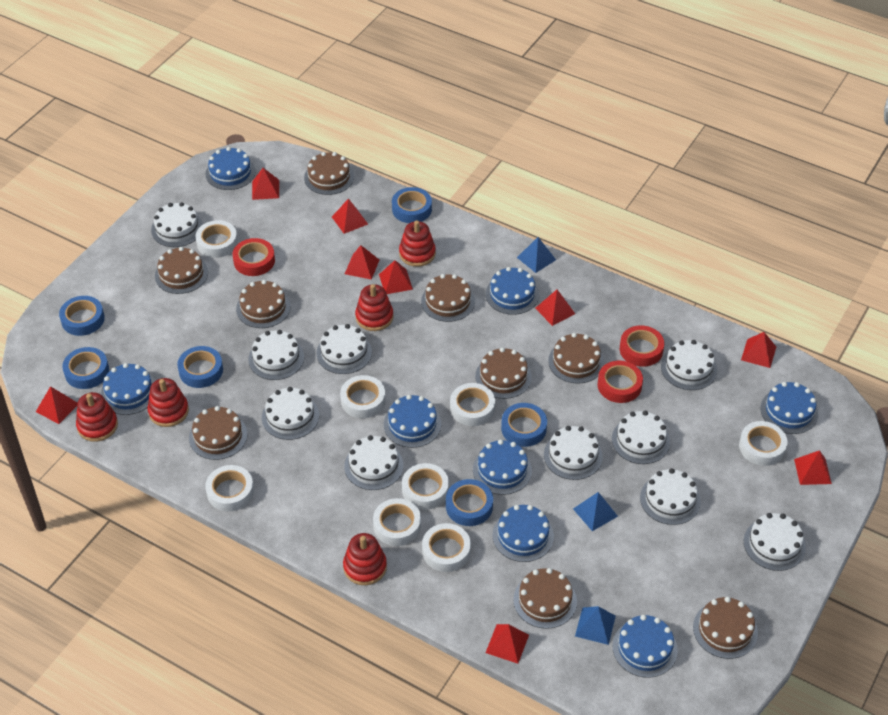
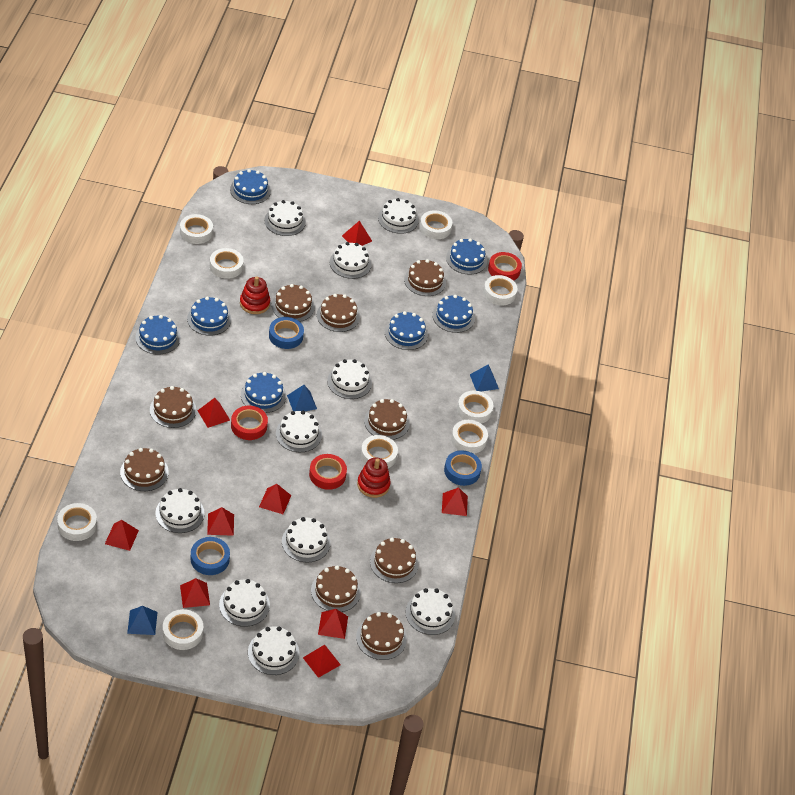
blue cake: 8 -> 7
blue tape: 6 -> 3
red stacking toy: 5 -> 2
white tape: 8 -> 9

